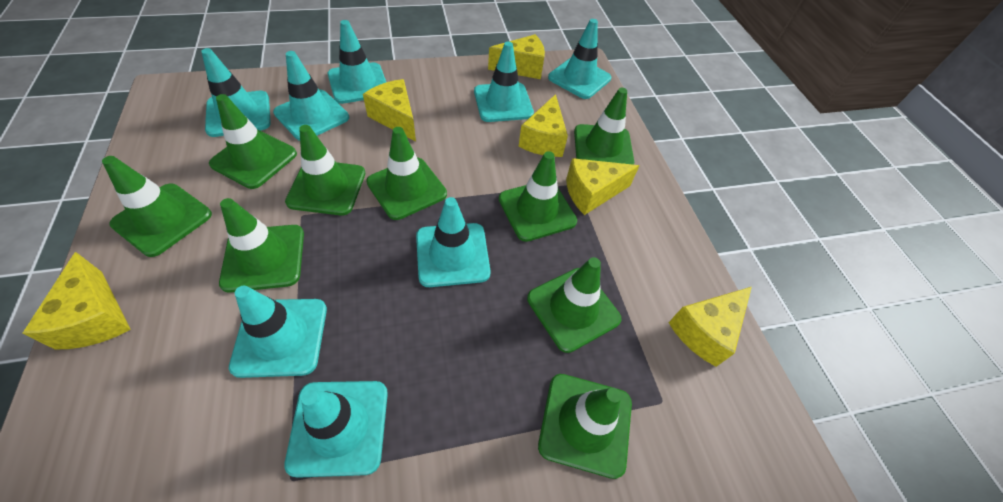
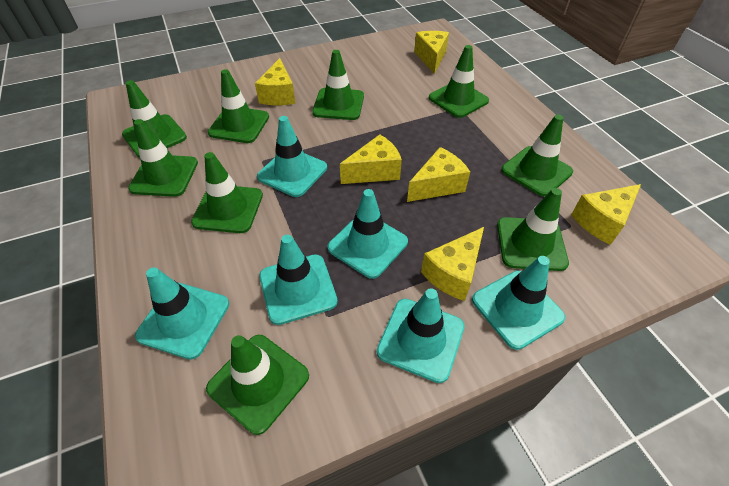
turquoise traffic cone: 8 -> 6

